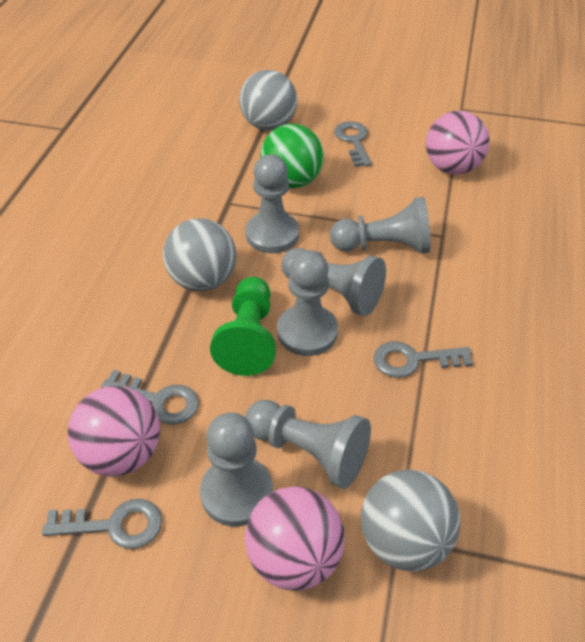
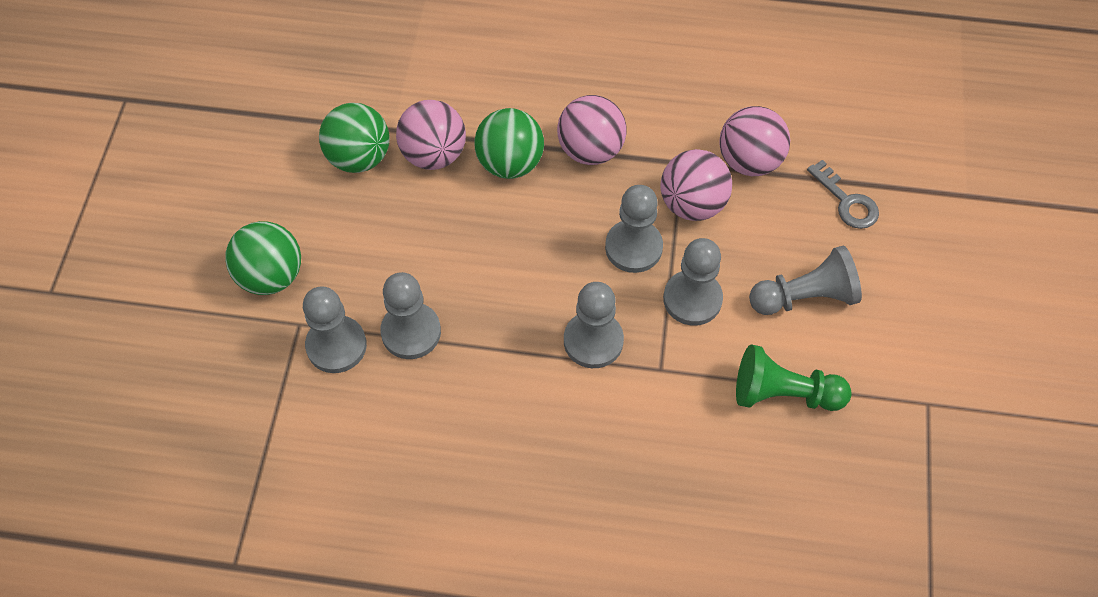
green ball: 1 -> 3
grey ball: 3 -> 0
grey key: 4 -> 1
pink ball: 3 -> 4

